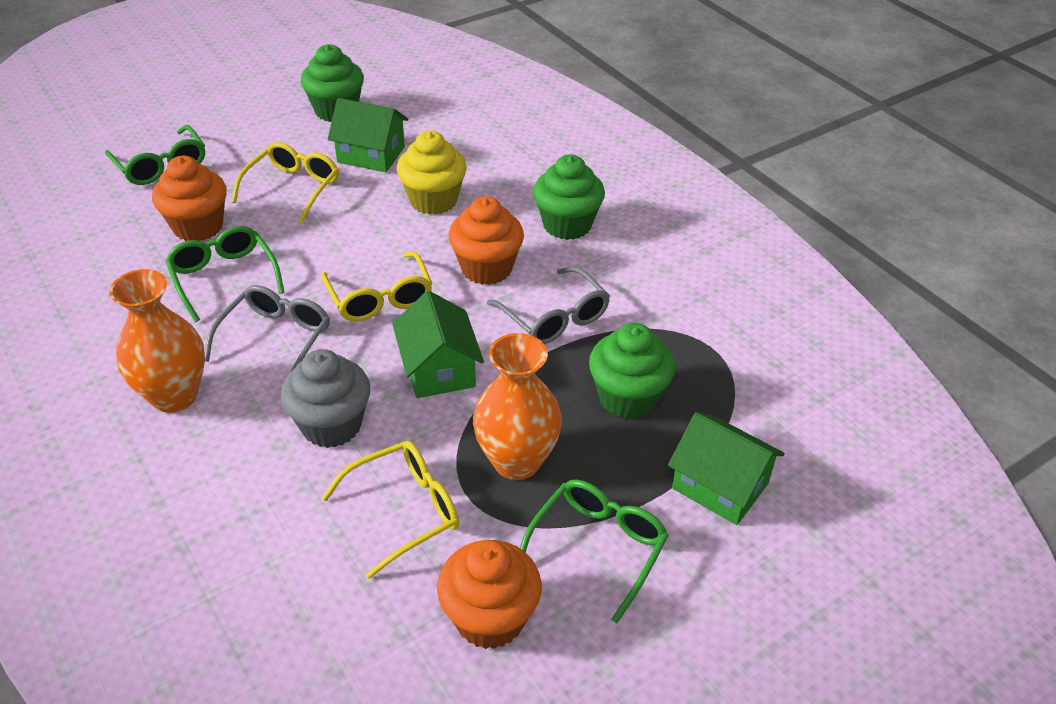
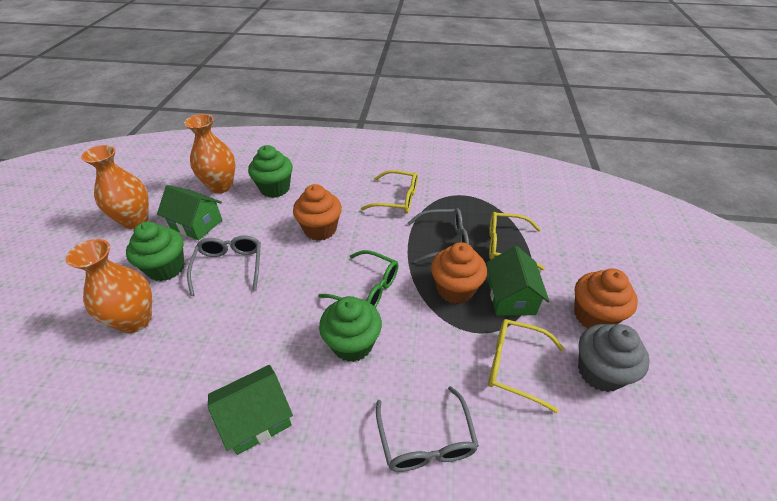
green glasses: 3 -> 1
grey glasses: 2 -> 3
orange vase: 2 -> 3
yellow cupcake: 1 -> 0

